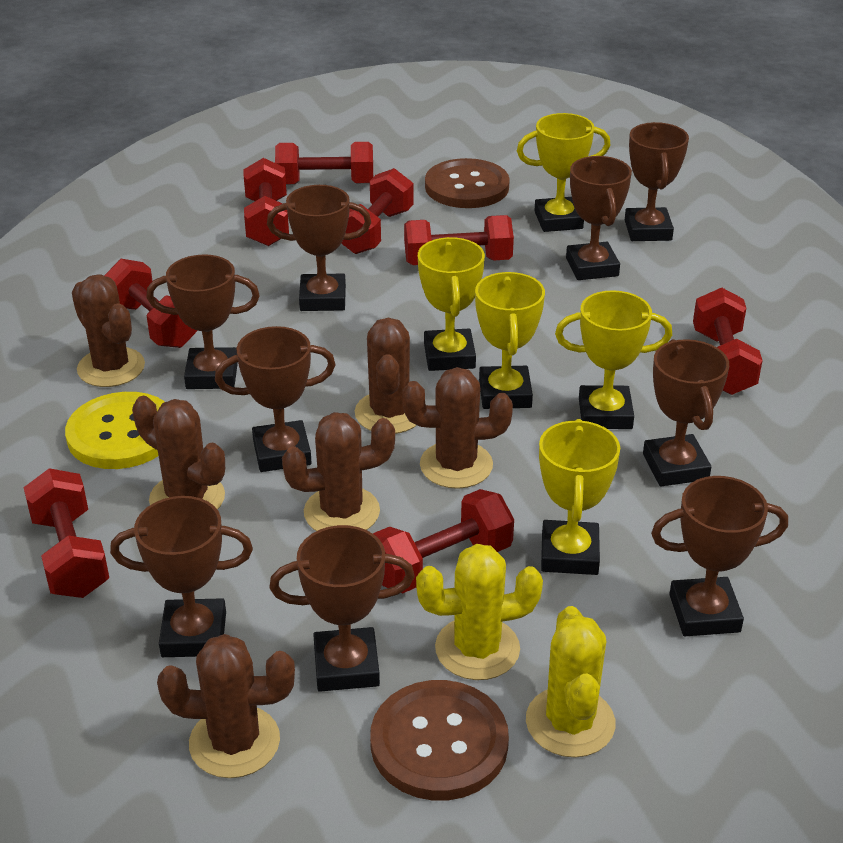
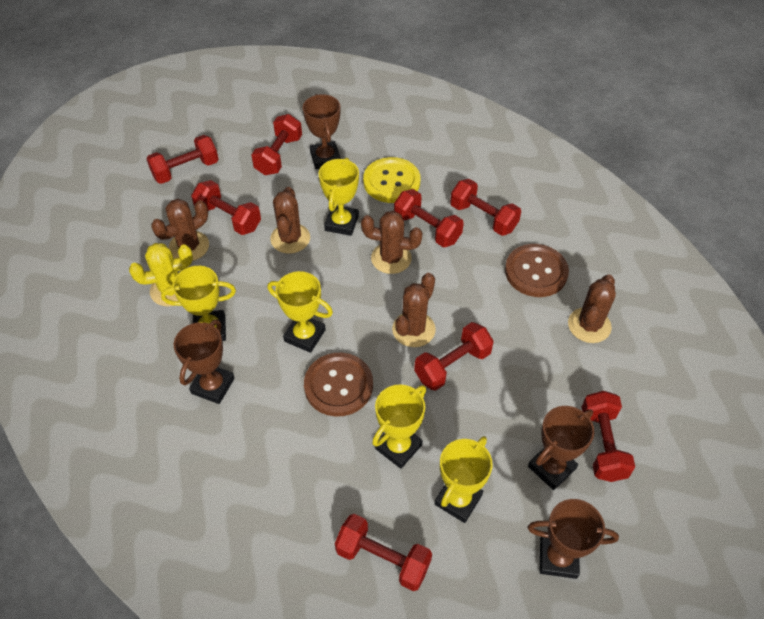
brown cactus: 6 -> 5
brown trophy: 9 -> 4
yellow cactus: 2 -> 1

